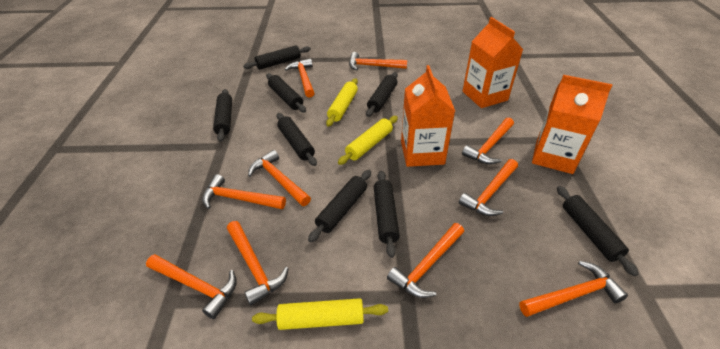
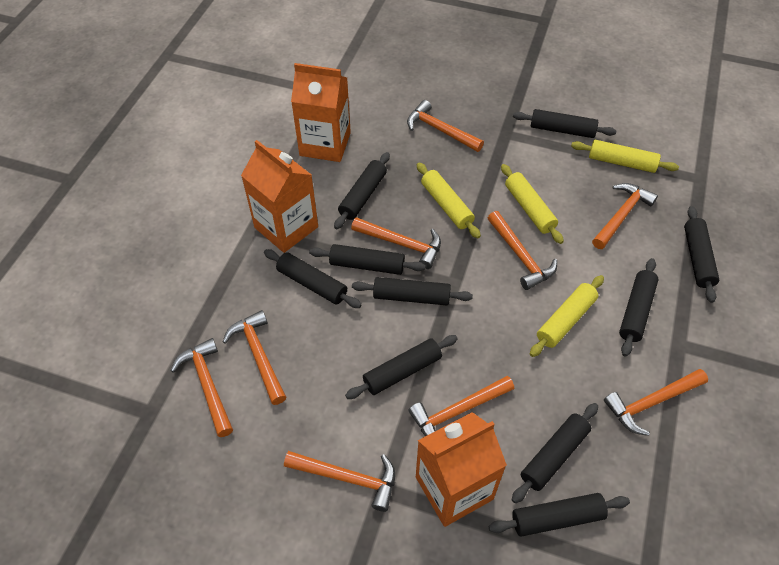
black rolling pin: 8 -> 10
orange hammer: 10 -> 9
yellow rolling pin: 3 -> 4

